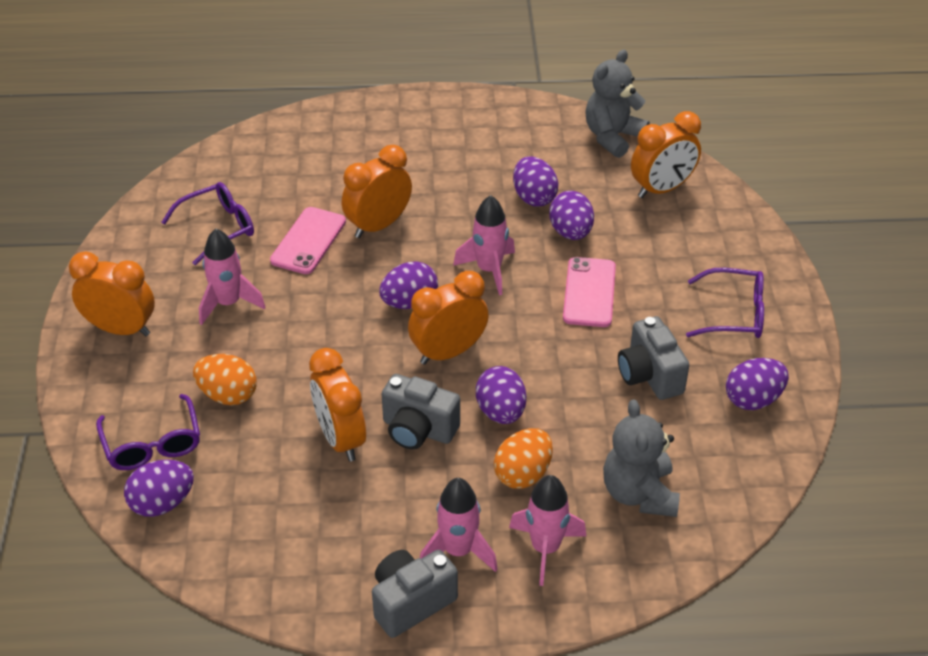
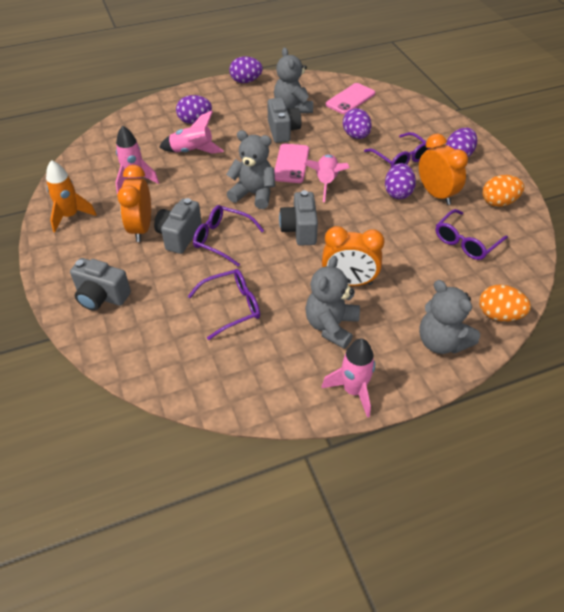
grey camera: 3 -> 4
grey teddy bear: 2 -> 4
orange clock: 5 -> 3
orange rocket: 0 -> 1
purple egg: 6 -> 5
purple glasses: 3 -> 4

